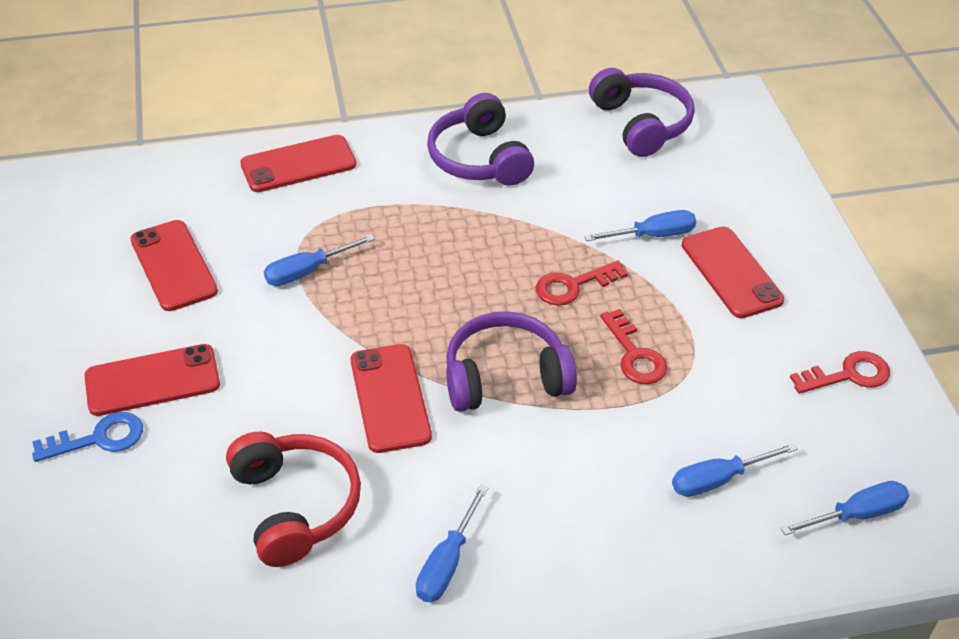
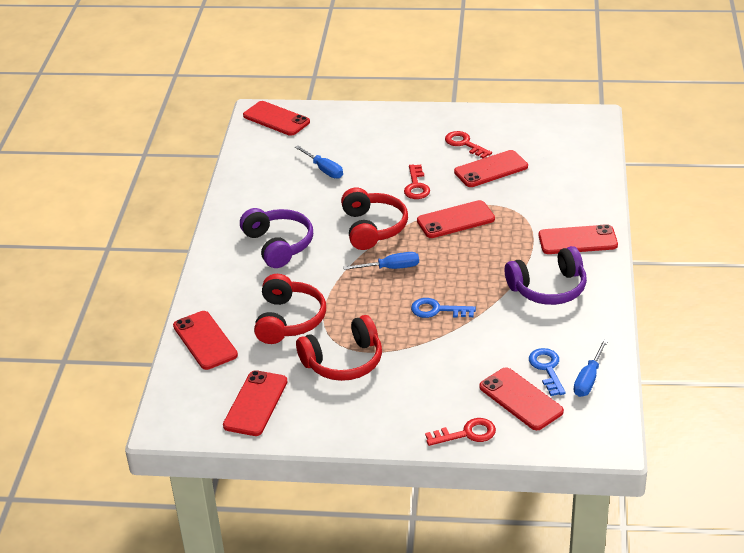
blue key: 1 -> 2
blue screwdriver: 5 -> 3
purple headphones: 3 -> 2
red headphones: 1 -> 3
red phone: 5 -> 7

